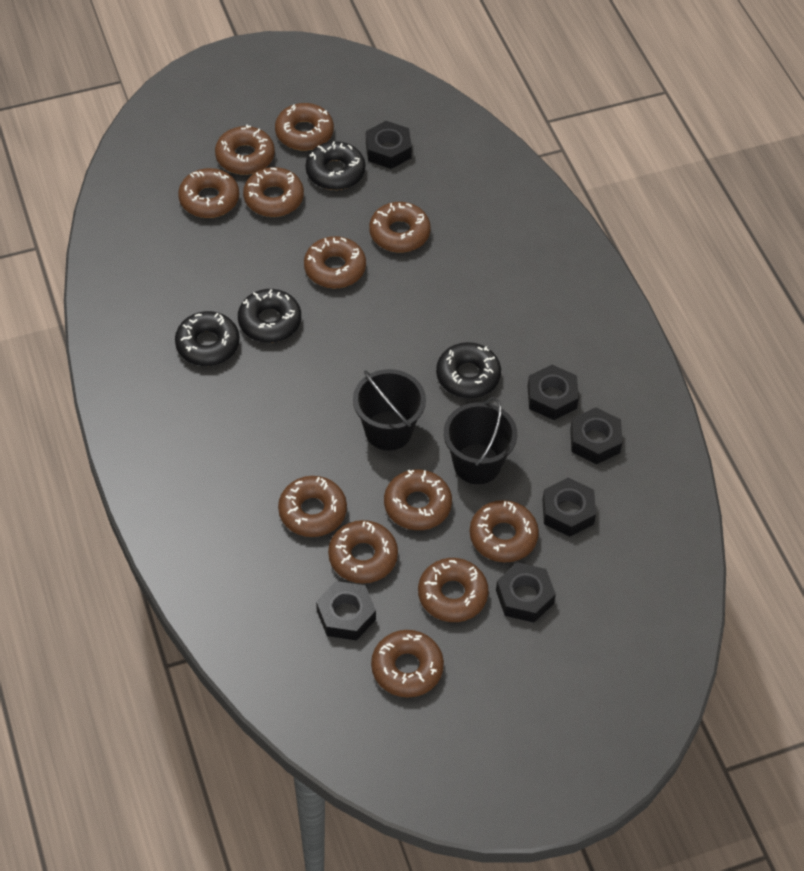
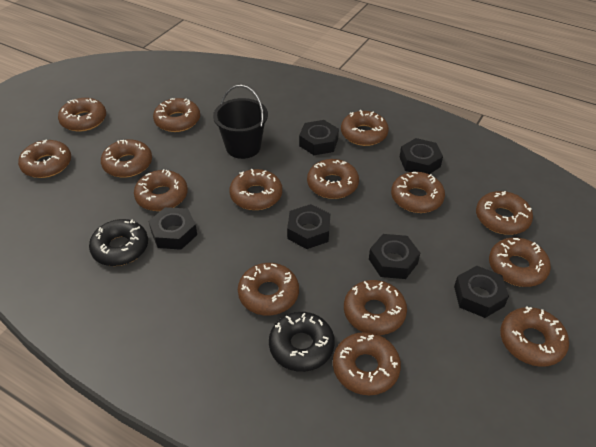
black bucket: 2 -> 1
black donut: 4 -> 2
brown donut: 12 -> 15

